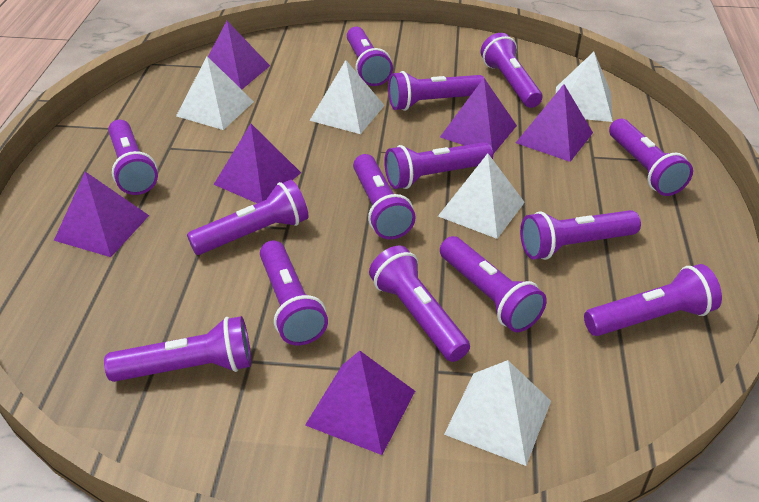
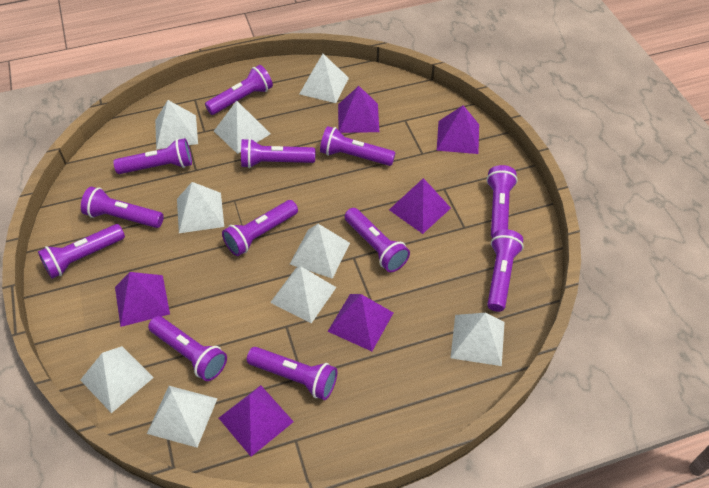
purple flashlight: 14 -> 12
white pyramid: 5 -> 9

